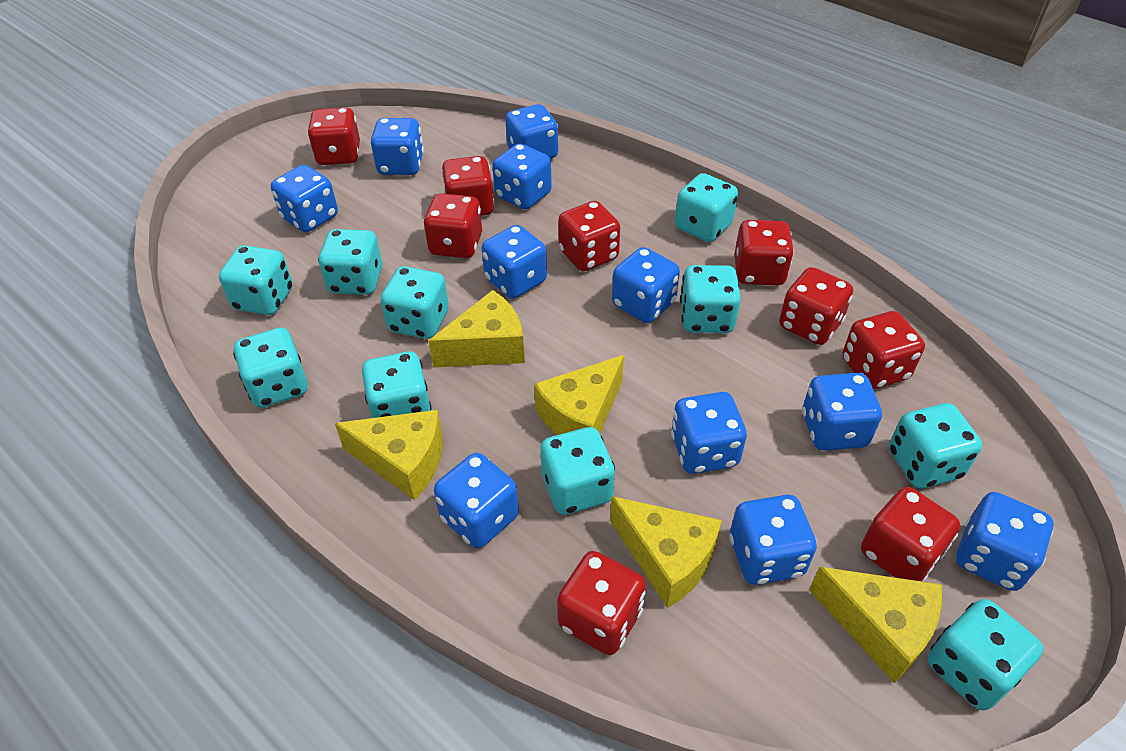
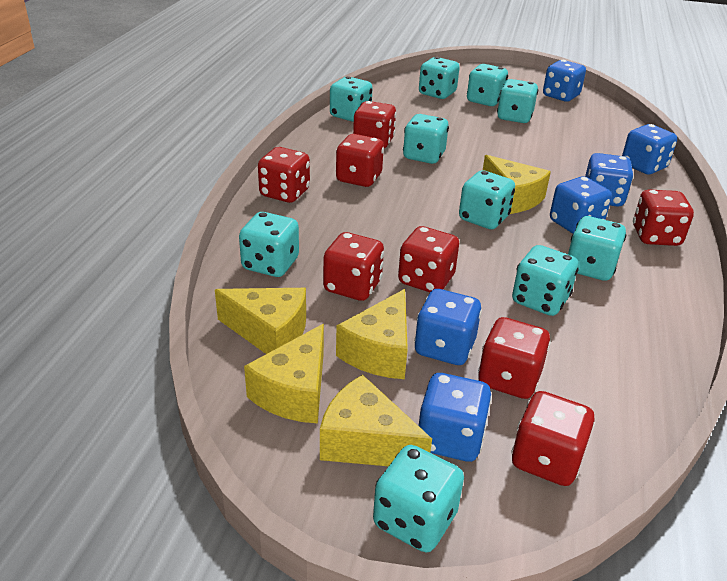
blue dice: 11 -> 6
red dice: 9 -> 8

